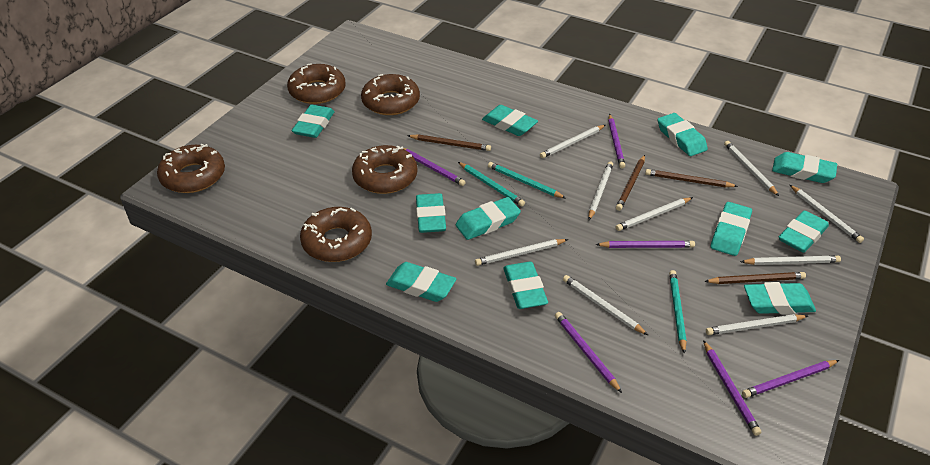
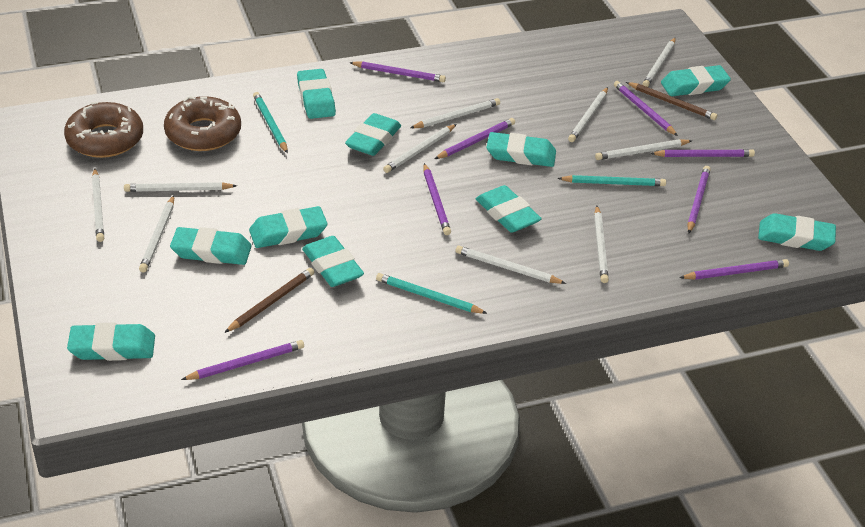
brown donut: 5 -> 2
brown pencil: 4 -> 2
purple pencil: 6 -> 8
turquoise eraser: 11 -> 10
white pencil: 9 -> 10

